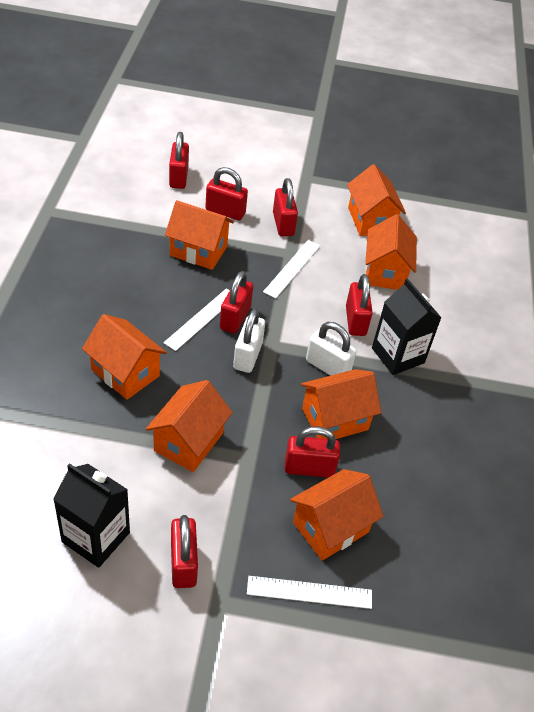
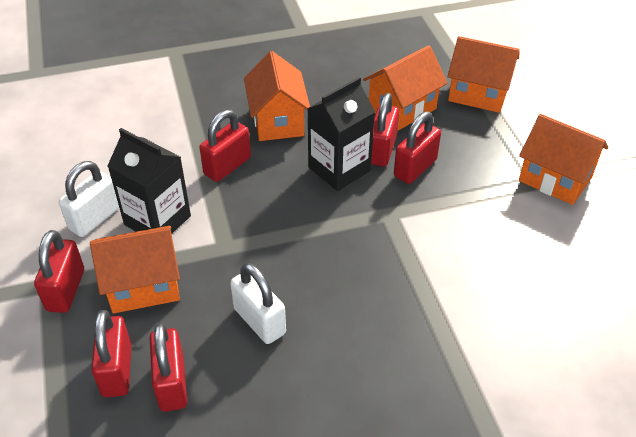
orange house: 7 -> 5
red padlock: 7 -> 6
white ruler: 3 -> 0

